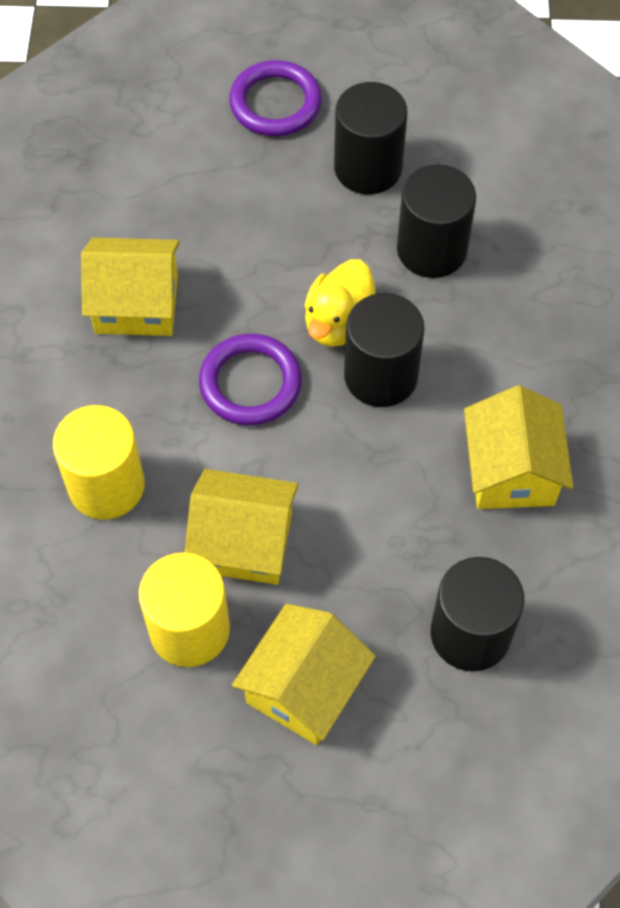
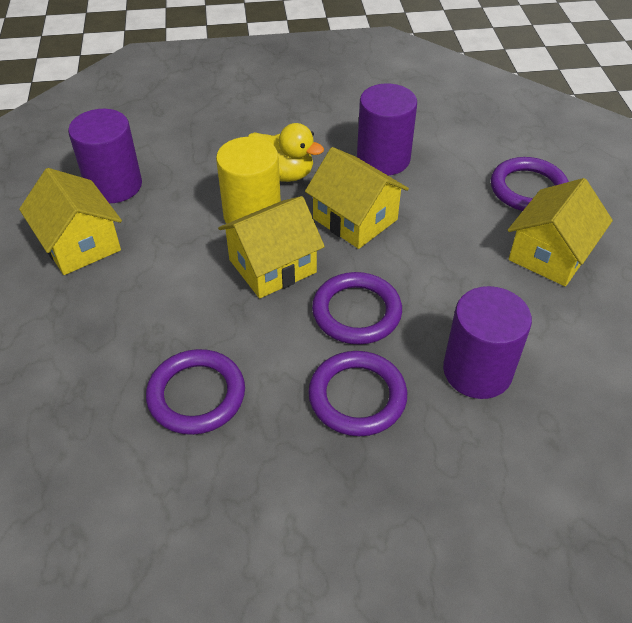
black cylinder: 4 -> 0
purple cylinder: 0 -> 3
purple ring: 2 -> 4
yellow cylinder: 2 -> 1

